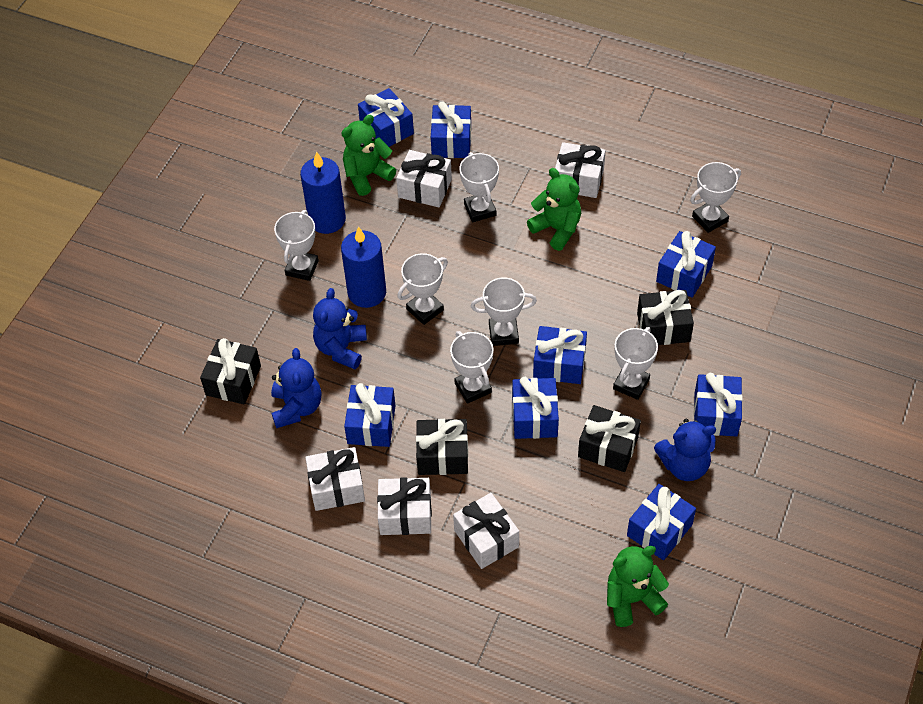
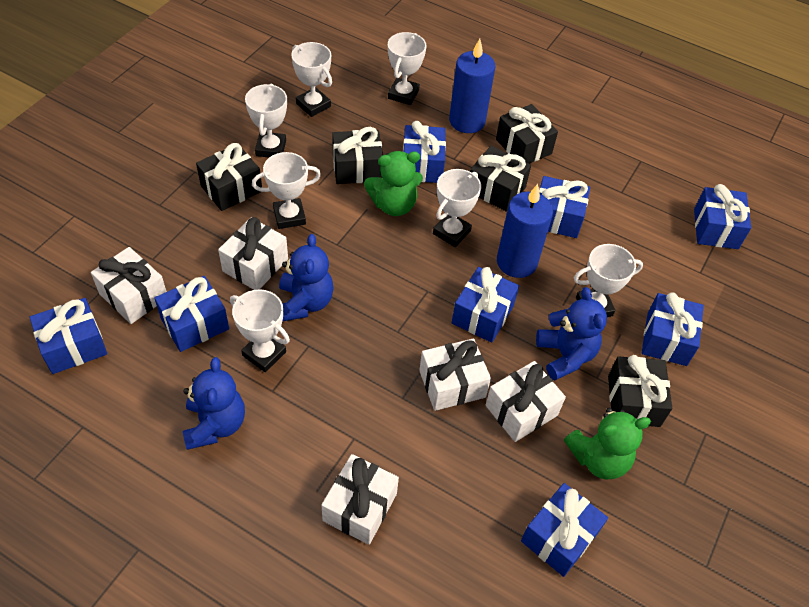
black gift: 4 -> 5
green teddy bear: 3 -> 2

